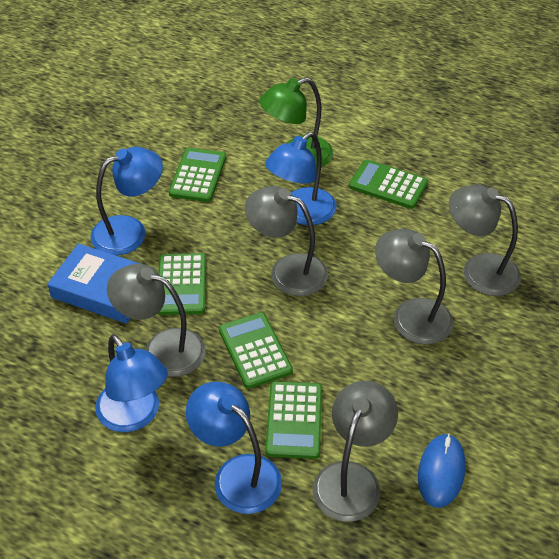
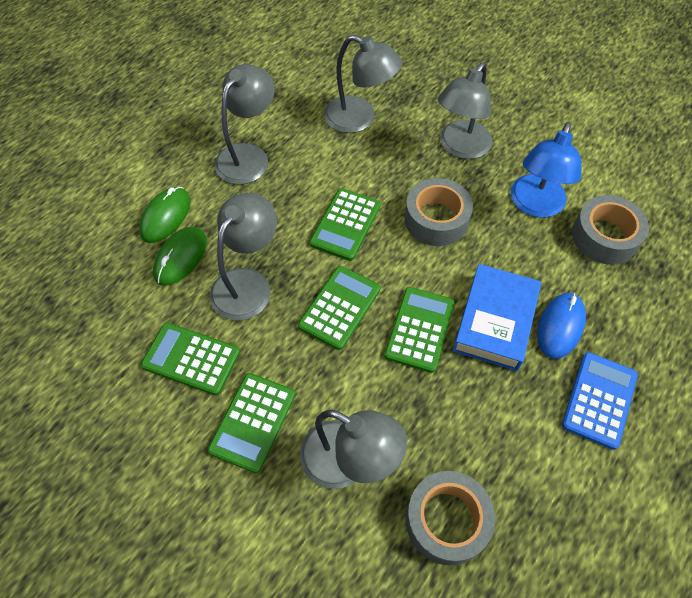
blue calculator: 0 -> 1
blue lamp: 4 -> 1
green lamp: 1 -> 0
green mouse: 0 -> 2
grey tape: 0 -> 3

